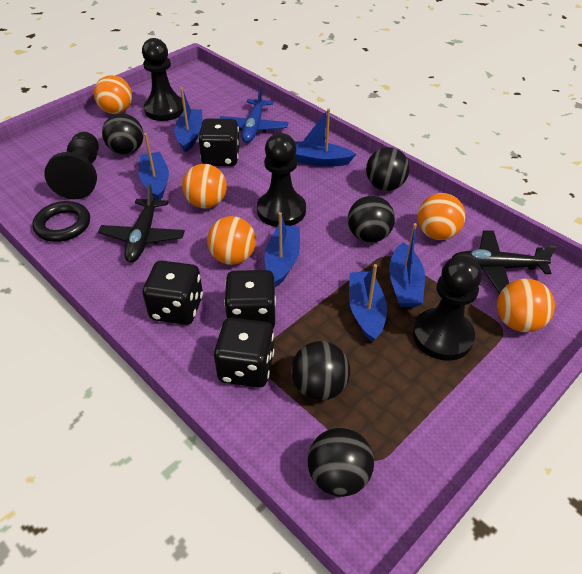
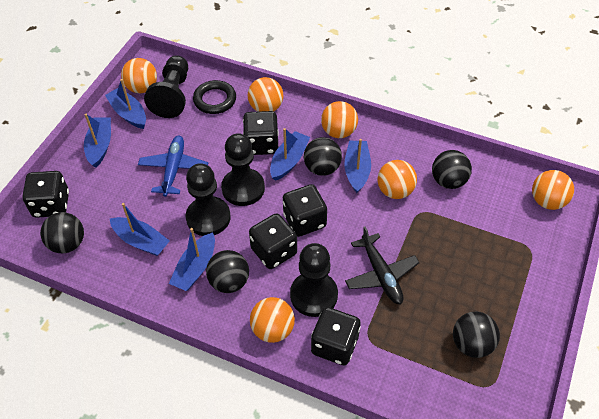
black dice: 4 -> 5
black plane: 2 -> 1
orange ball: 5 -> 6

